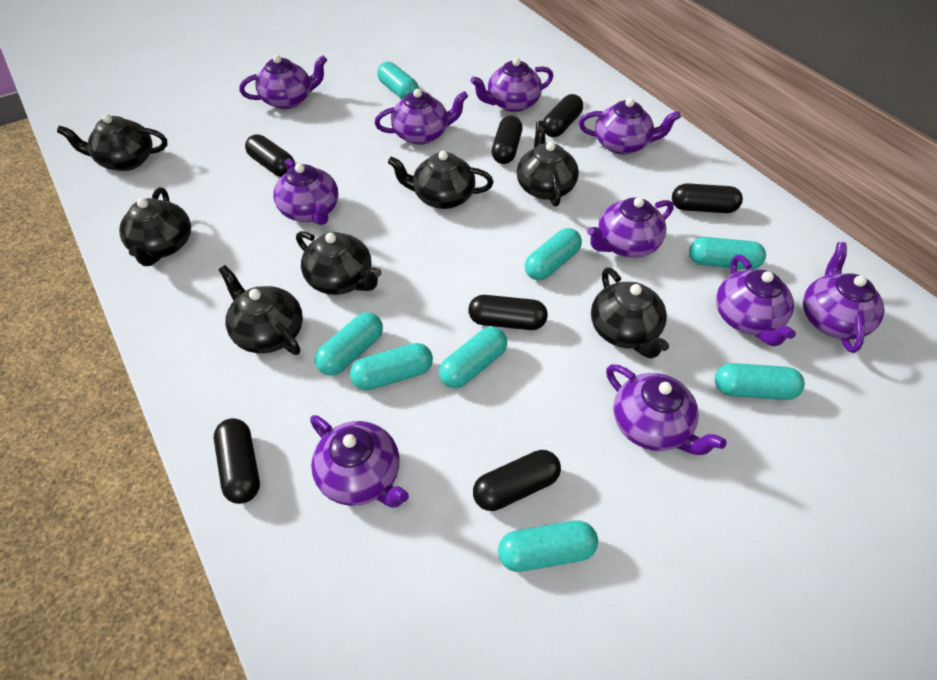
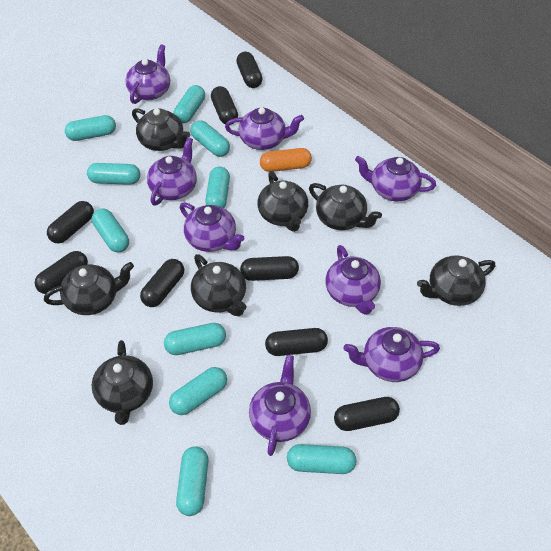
black capsule: 7 -> 8
orange capsule: 0 -> 1
purple teapot: 10 -> 8
turquoise capsule: 8 -> 10

